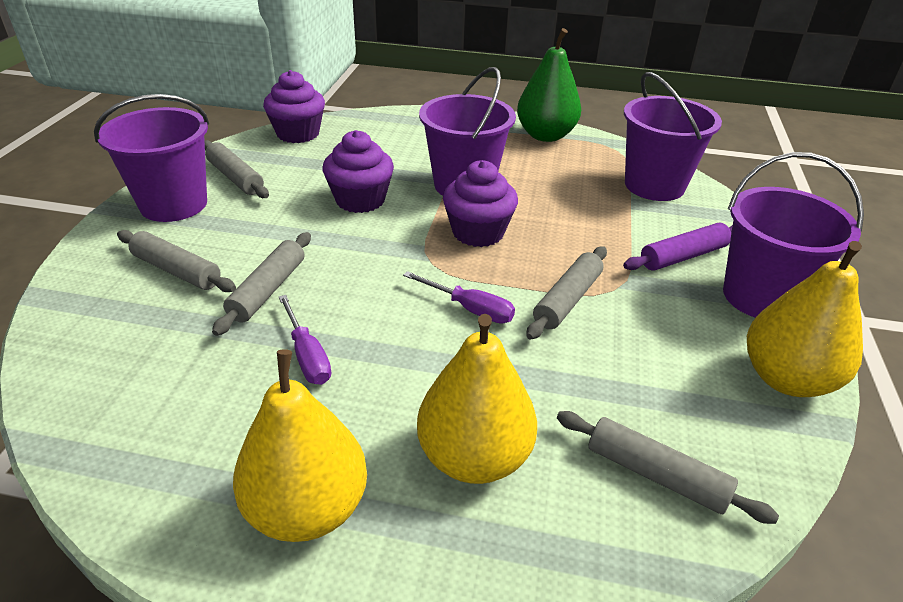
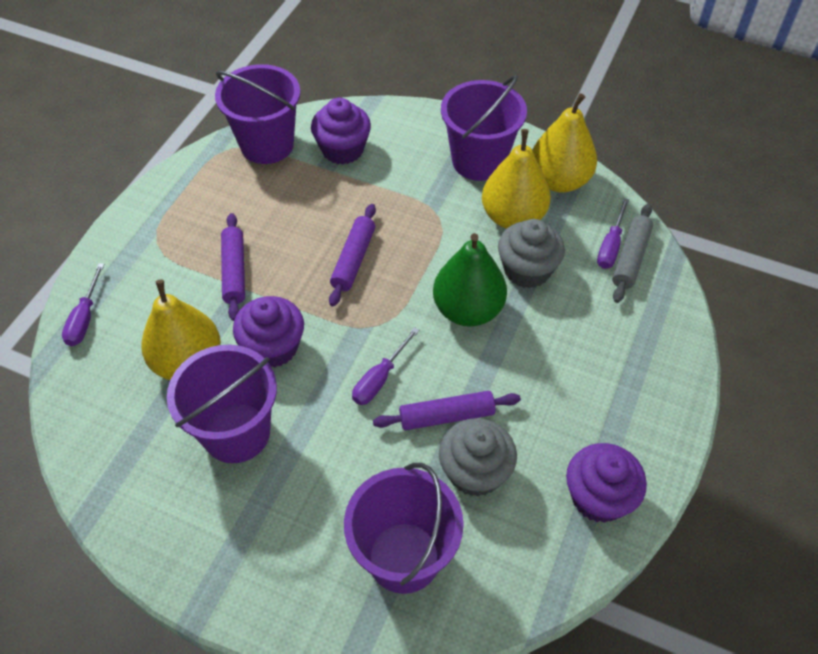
grey cupcake: 0 -> 2
grey rolling pin: 5 -> 1
purple rolling pin: 1 -> 3
purple screwdriver: 2 -> 3

